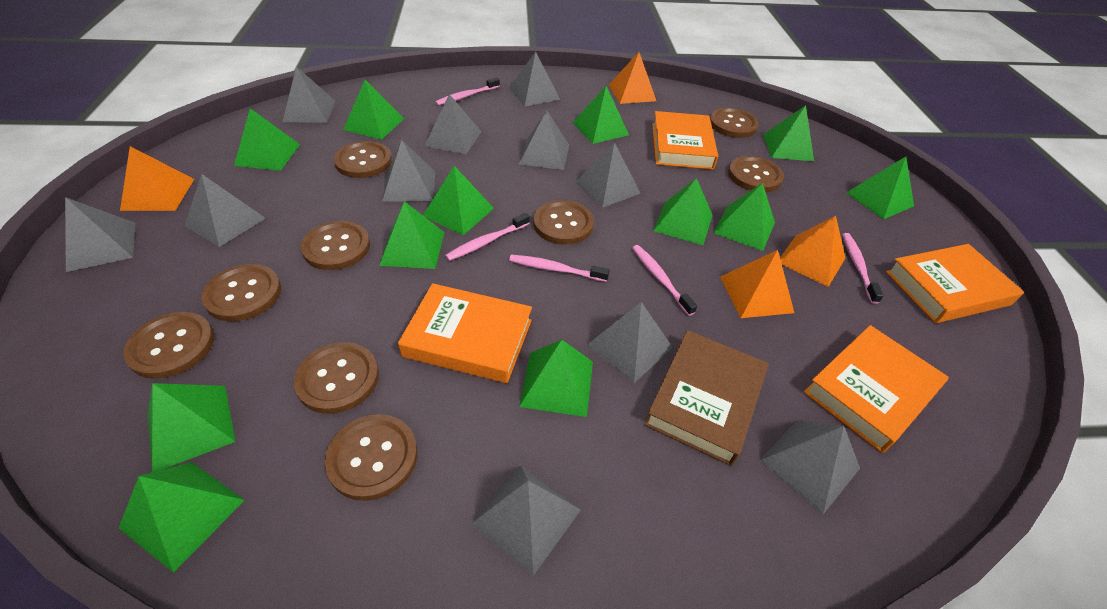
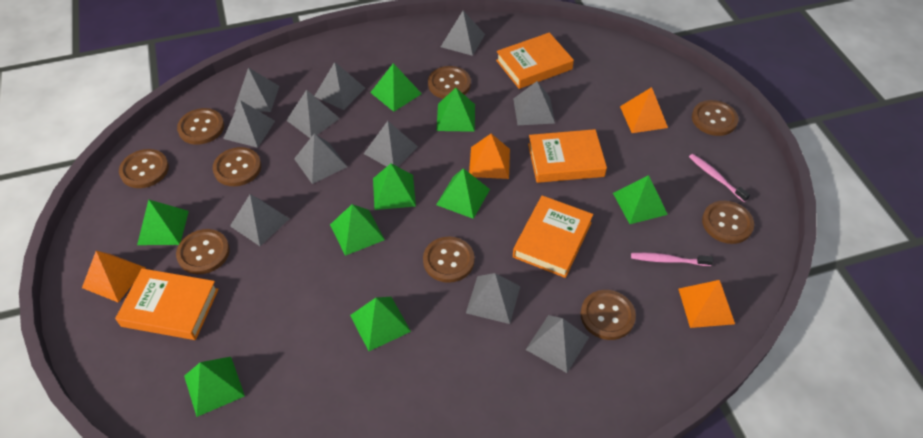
brown book: 1 -> 0
green pyramid: 12 -> 9
pink toothbrush: 5 -> 2

